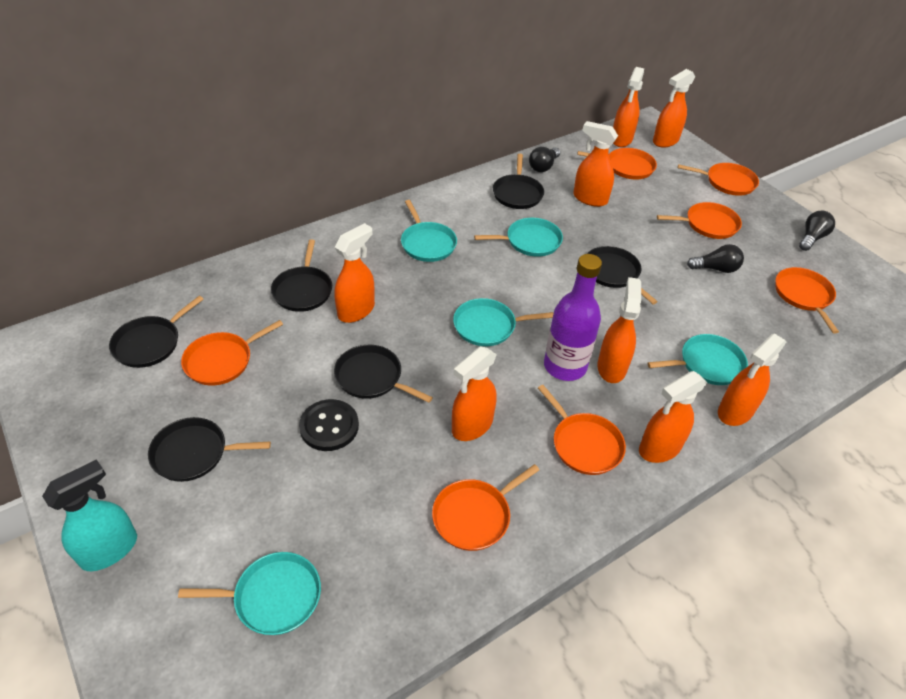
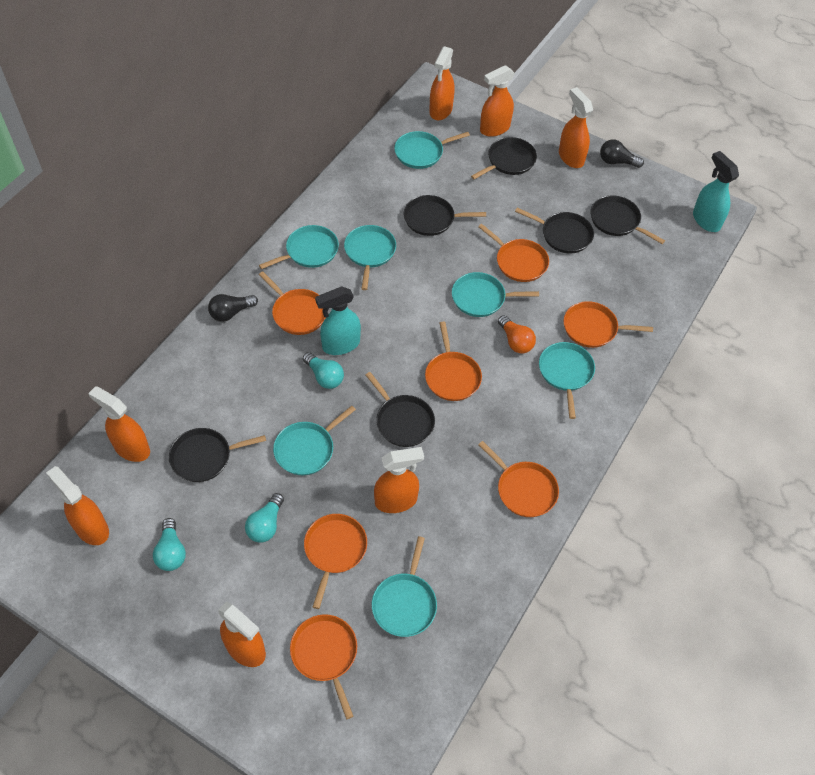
black button: 1 -> 0
black light bulb: 3 -> 2
orange light bulb: 0 -> 1
orange spray bottle: 8 -> 7
purple bottle: 1 -> 0
turquoise light bulb: 0 -> 3
turquoise pan: 5 -> 7
turquoise spray bottle: 1 -> 2

